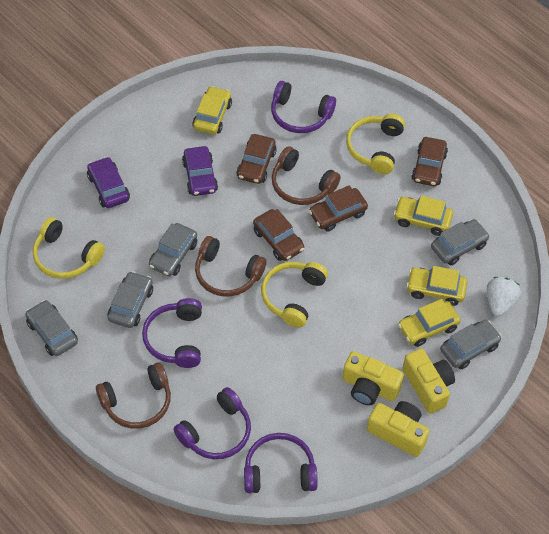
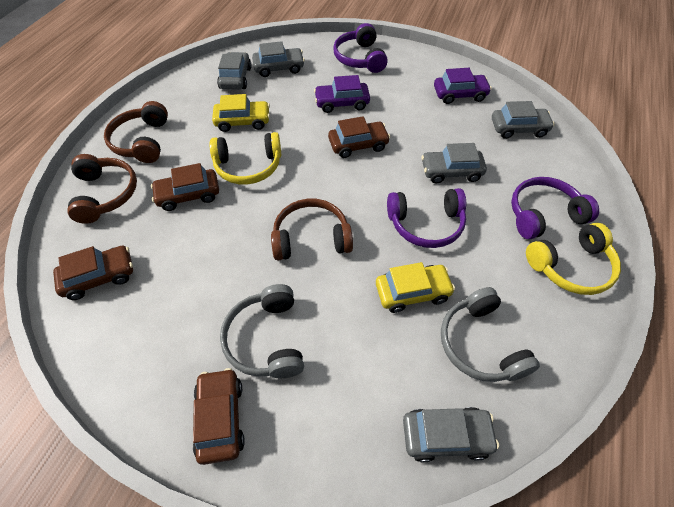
grey headphones: 0 -> 2
purple headphones: 4 -> 3
white strawberry: 1 -> 0
yellow camera: 3 -> 0
yellow car: 4 -> 2
yellow headphones: 3 -> 2

